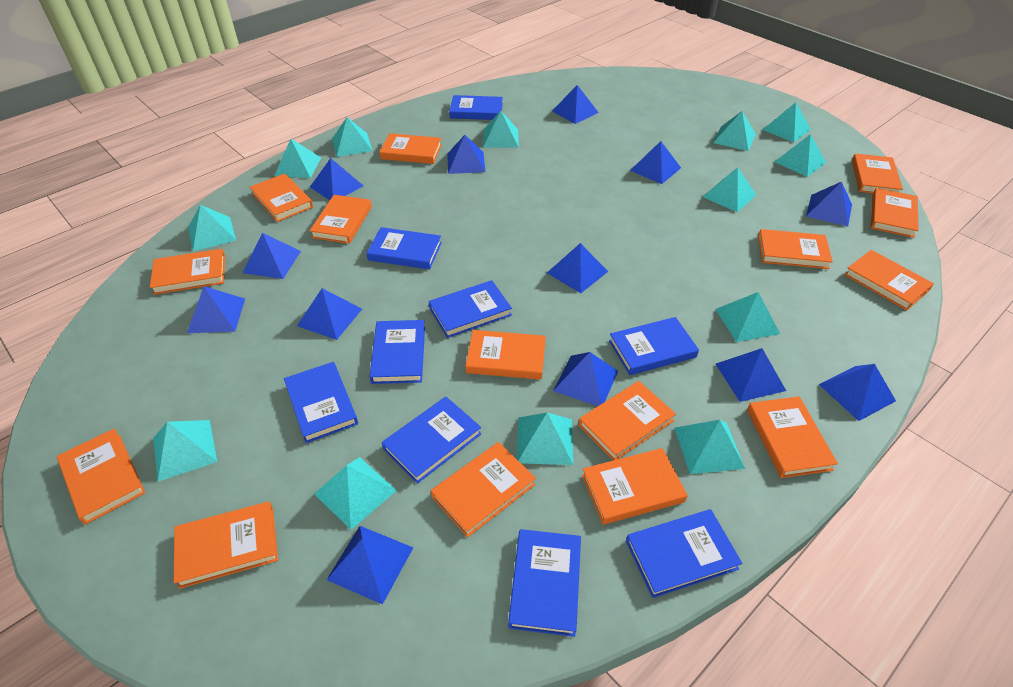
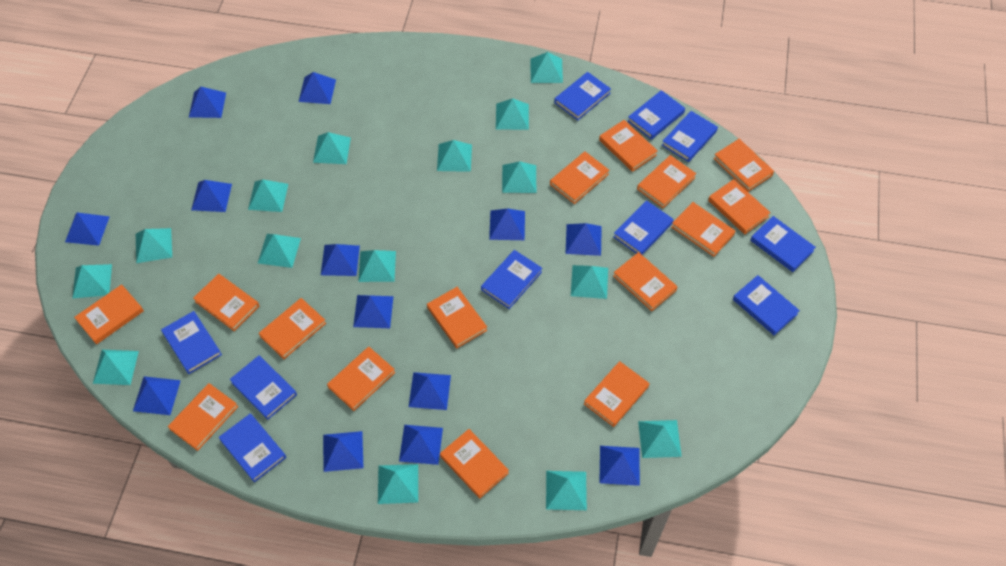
blue book: 9 -> 10
turquoise pyramid: 13 -> 15

